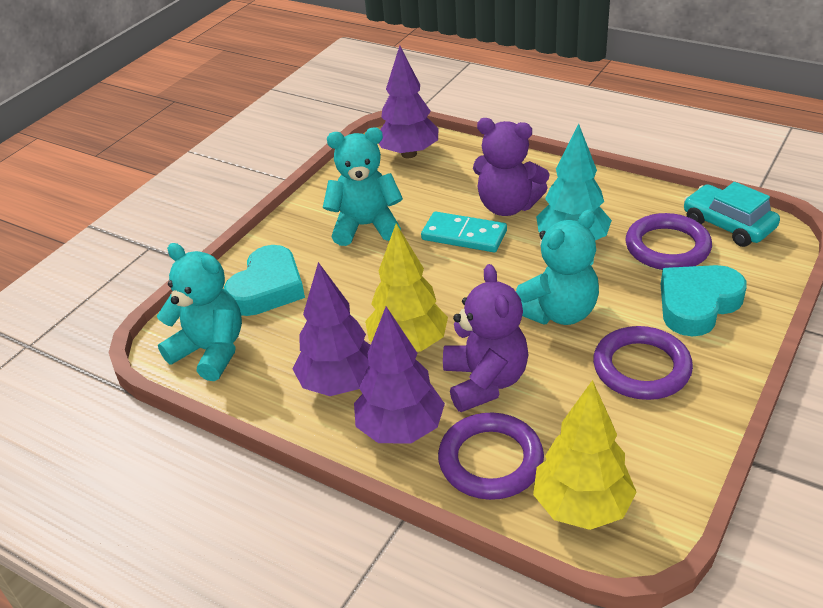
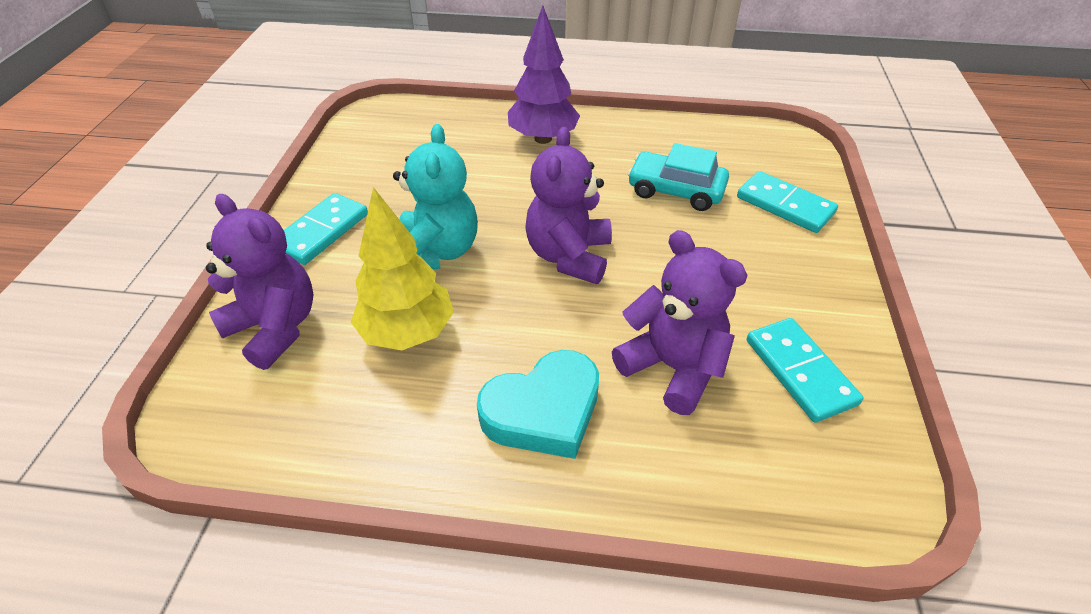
purple ring: 3 -> 0
purple teddy bear: 2 -> 3
purple tree: 3 -> 1
turquoise domino: 1 -> 3
turquoise heart: 2 -> 1
turquoise teddy bear: 3 -> 1
turquoise tree: 1 -> 0
yellow tree: 2 -> 1

